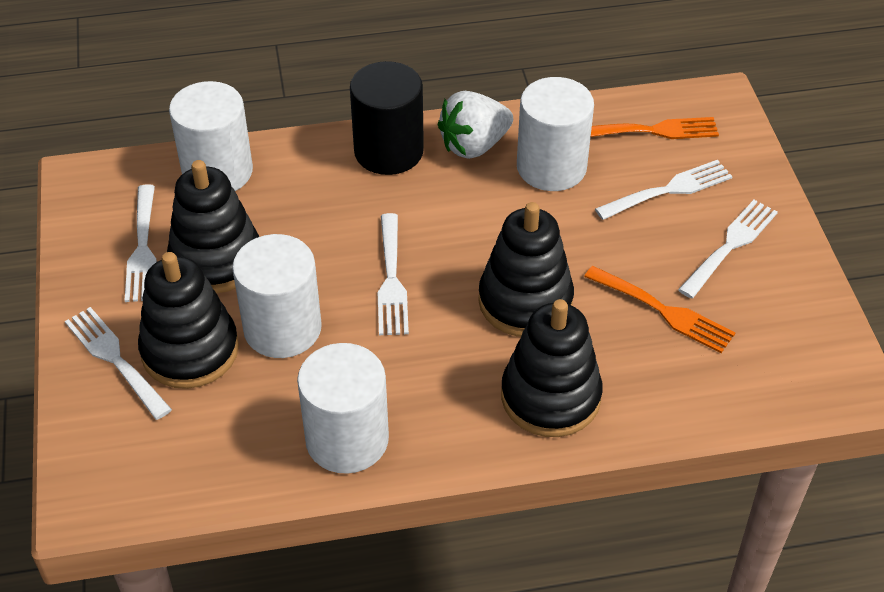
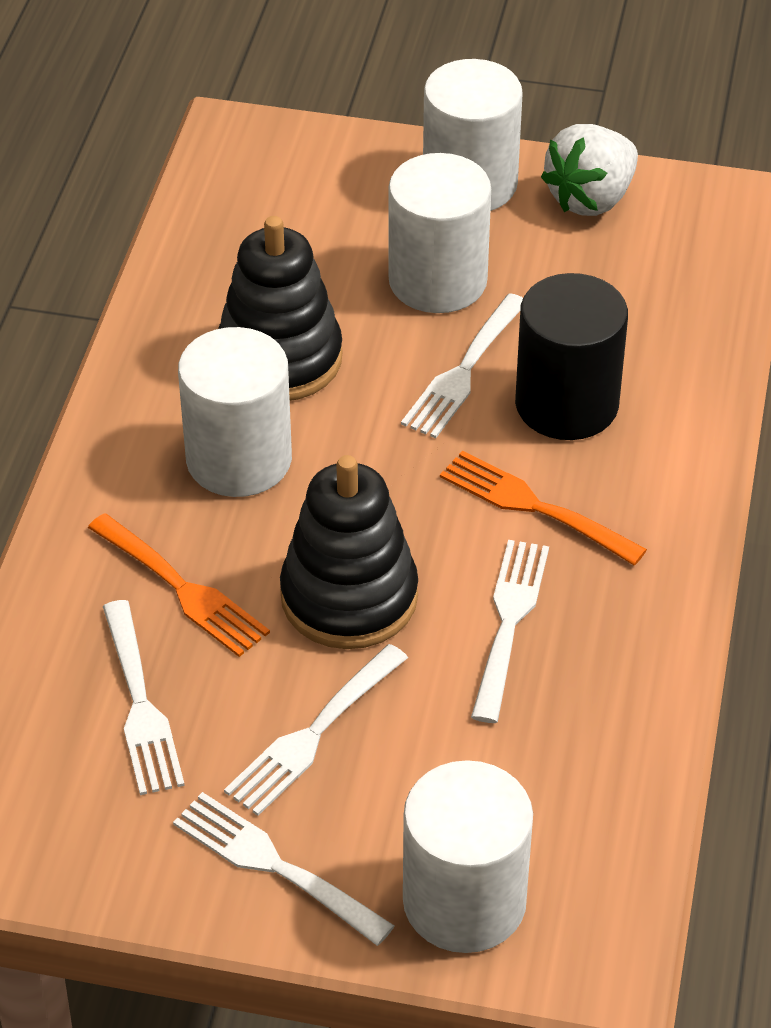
black stacking toy: 4 -> 2

